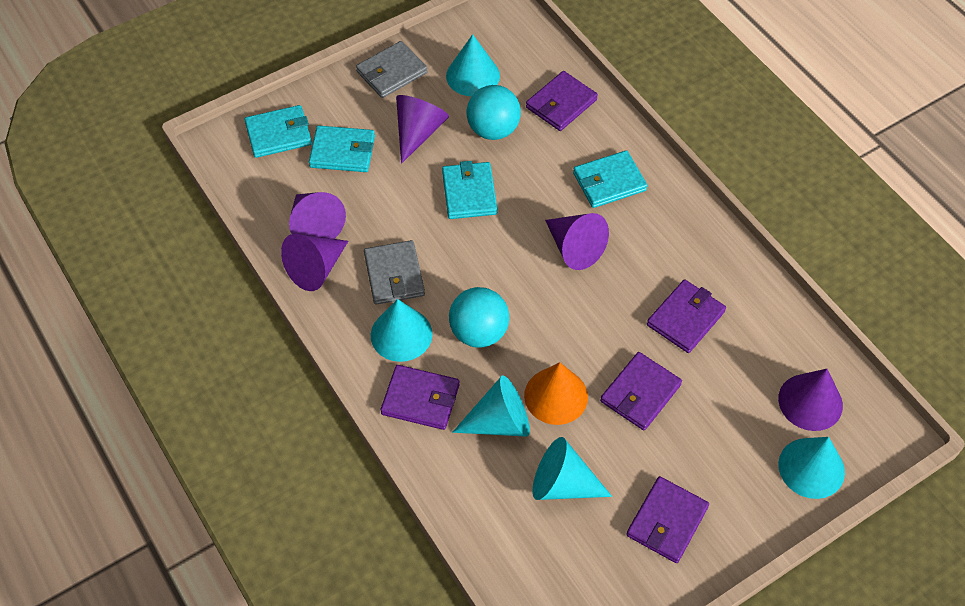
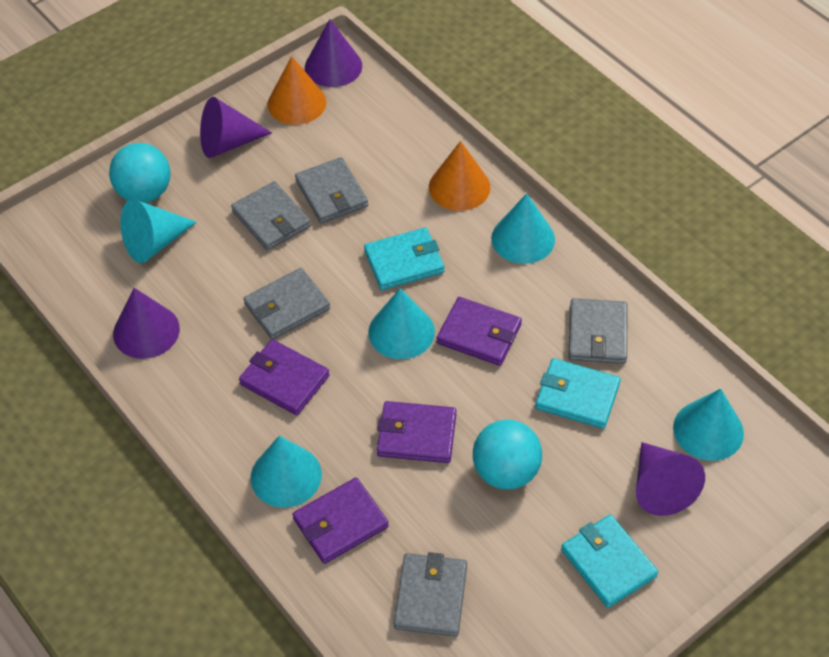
grey wallet: 2 -> 5
orange cone: 1 -> 2
purple cone: 5 -> 4
purple wallet: 5 -> 4
turquoise wallet: 4 -> 3

